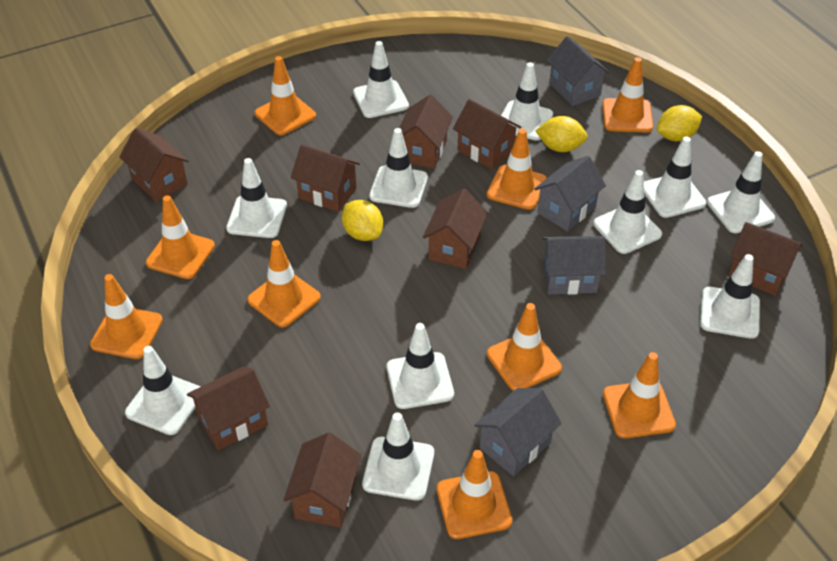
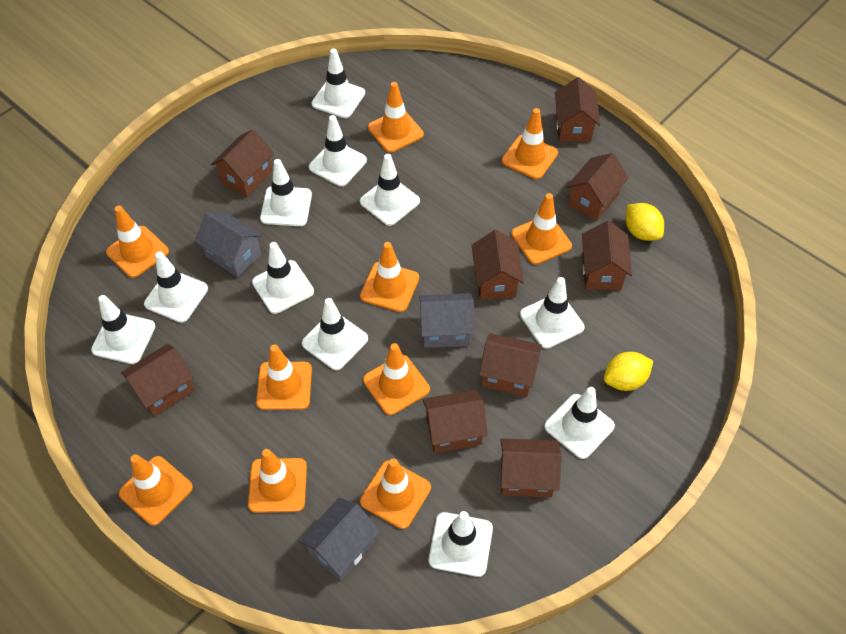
brown house: 8 -> 9
grey house: 4 -> 3
orange traffic cone: 9 -> 10
yellow lemon: 3 -> 2

